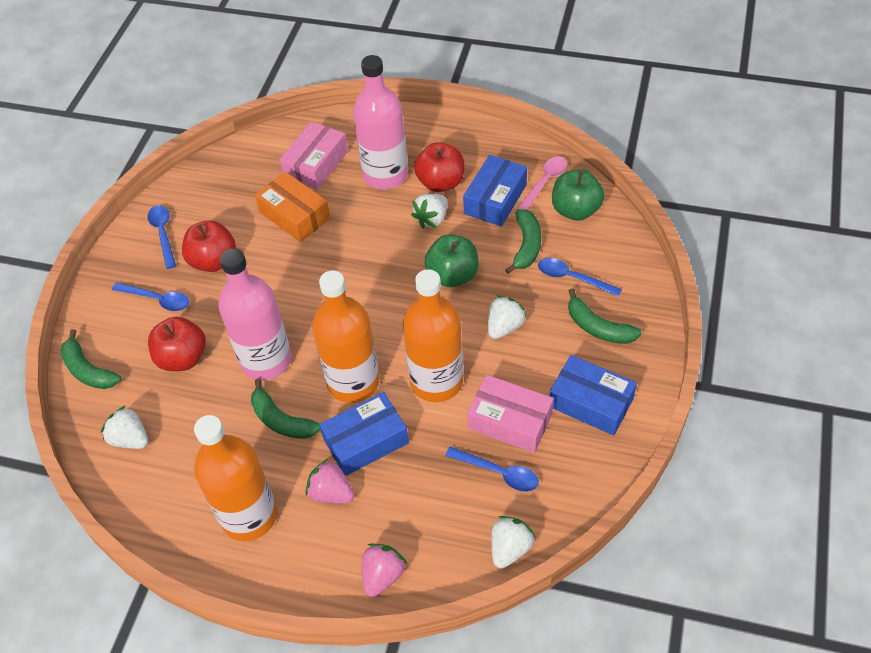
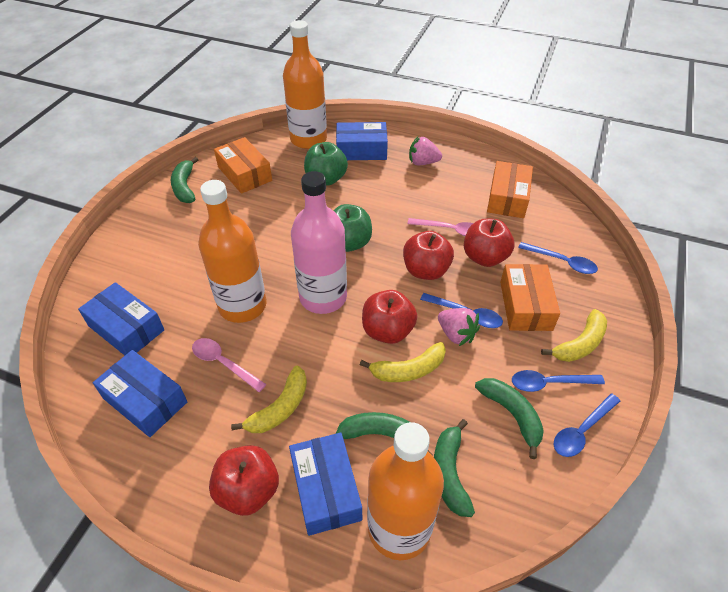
blue box: 3 -> 4
orange box: 1 -> 3
pink bottle: 2 -> 1
pink box: 2 -> 0
pink spoon: 1 -> 2
red apple: 3 -> 4
white strawberry: 4 -> 0
yellow banana: 0 -> 3

